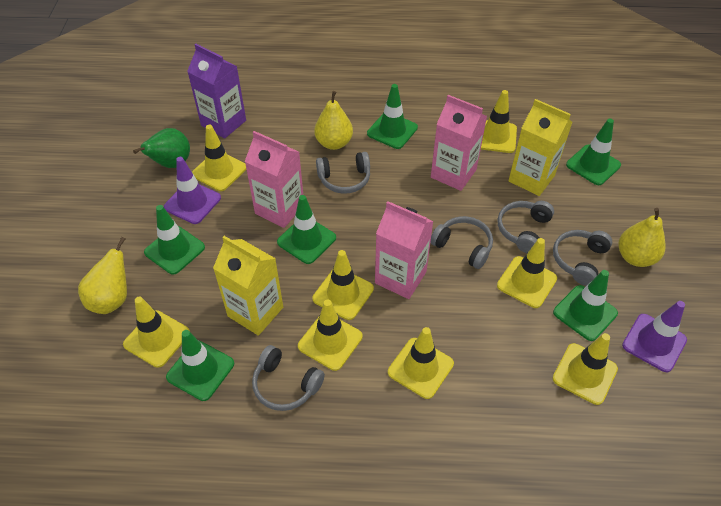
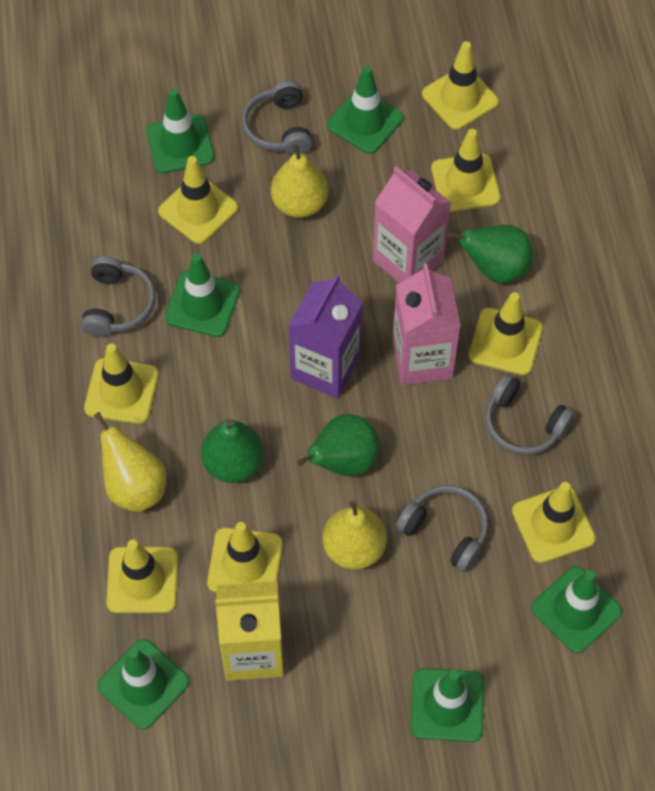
green pear: 1 -> 3
grey headphones: 5 -> 4
pink carton: 3 -> 2
purple traffic cone: 2 -> 0
yellow carton: 2 -> 1

